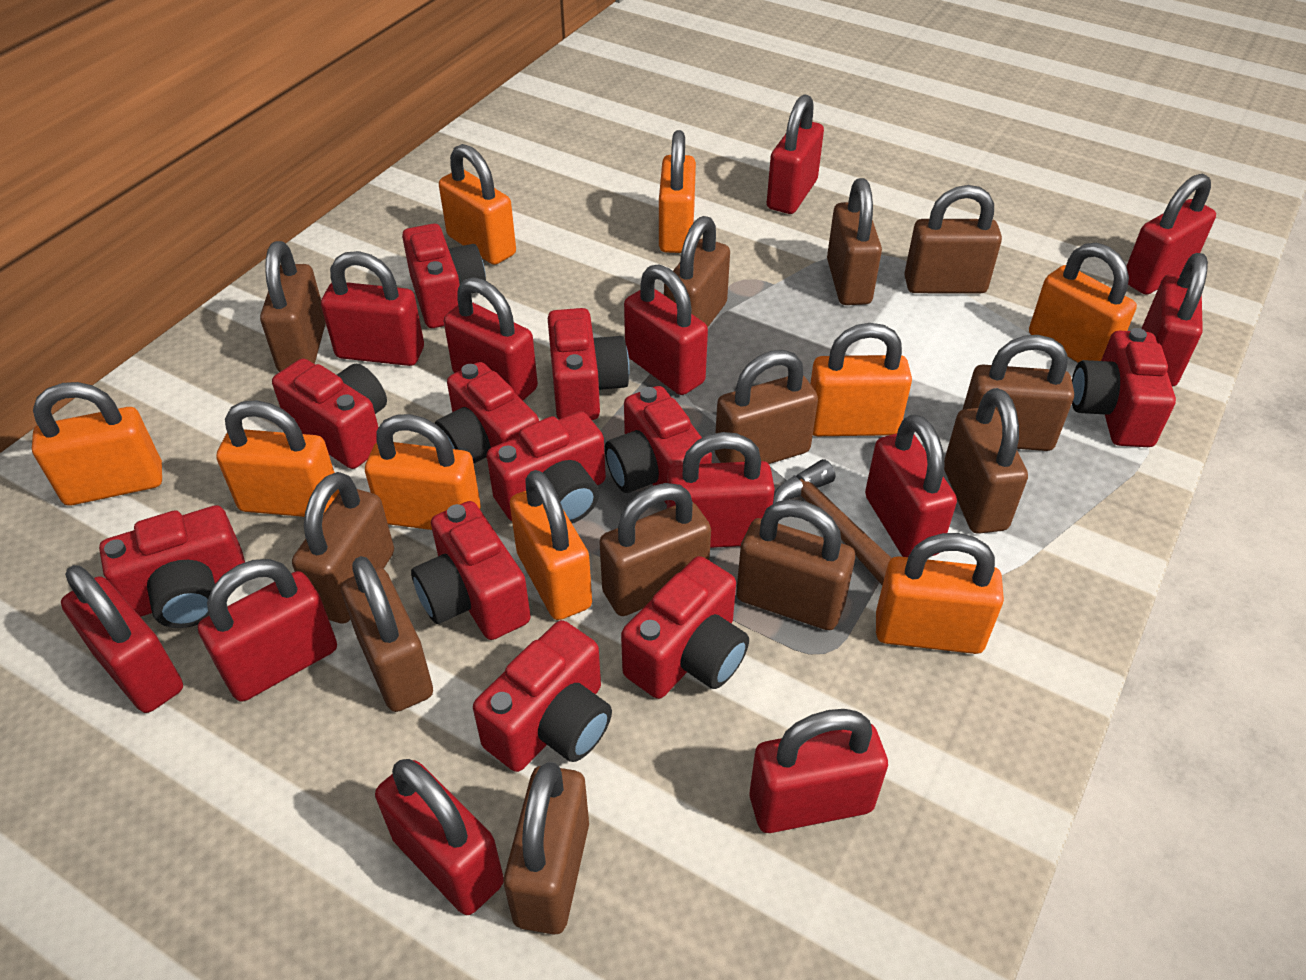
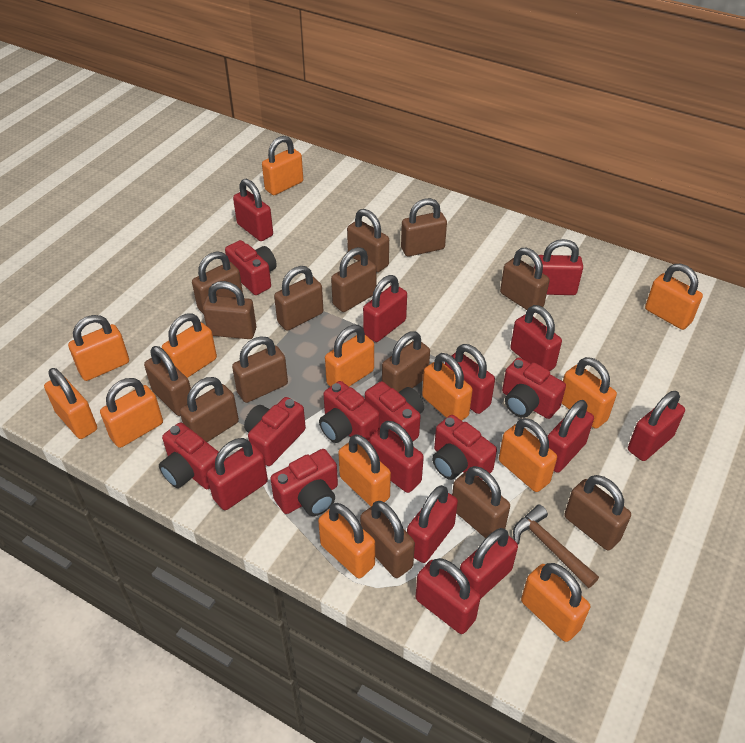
brown padlock: 12 -> 14
orange padlock: 9 -> 13
red camera: 11 -> 8

